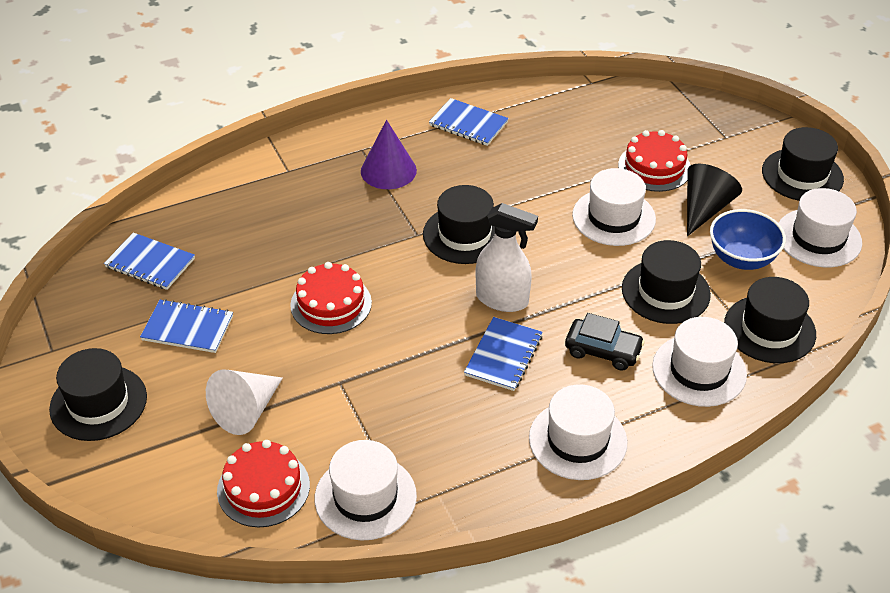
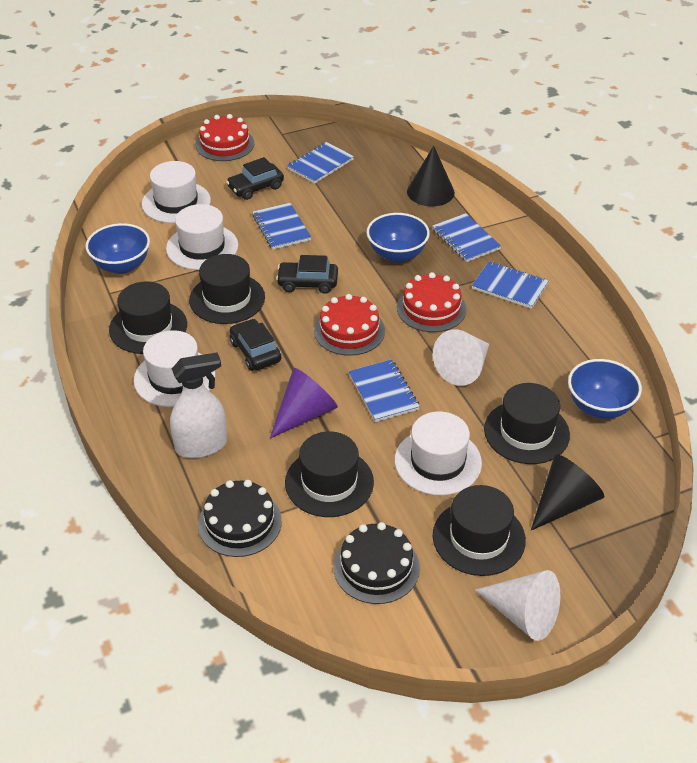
black cake: 0 -> 2
black car: 1 -> 3
black cone: 1 -> 2
blue bowl: 1 -> 3
blue notebook: 4 -> 5
white cone: 1 -> 2
white hat: 5 -> 4

